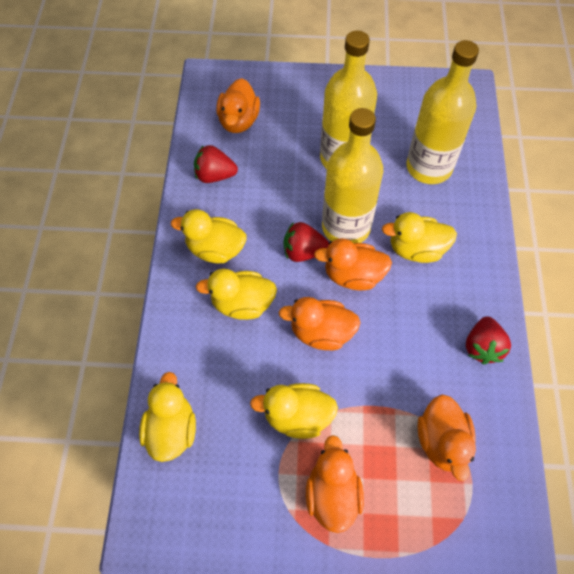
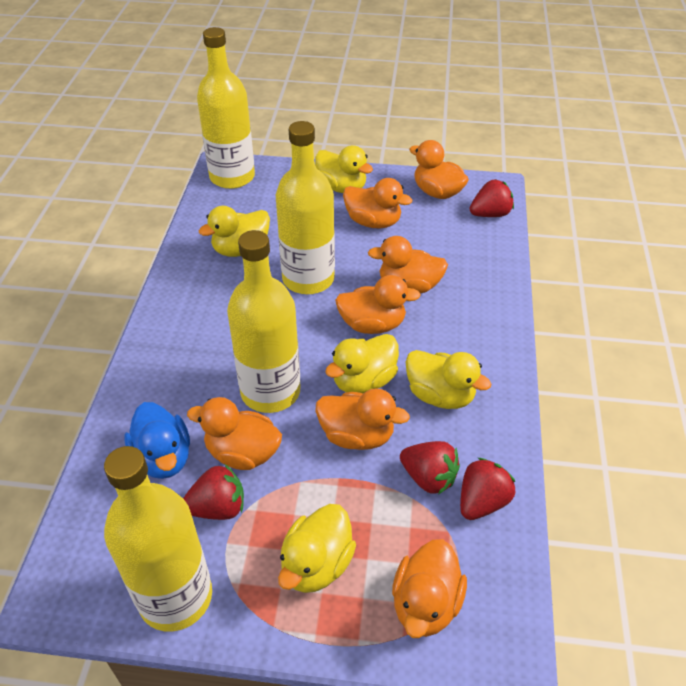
blue duck: 0 -> 1
orange duck: 5 -> 7
red strawberry: 3 -> 4
yellow bottle: 3 -> 4

